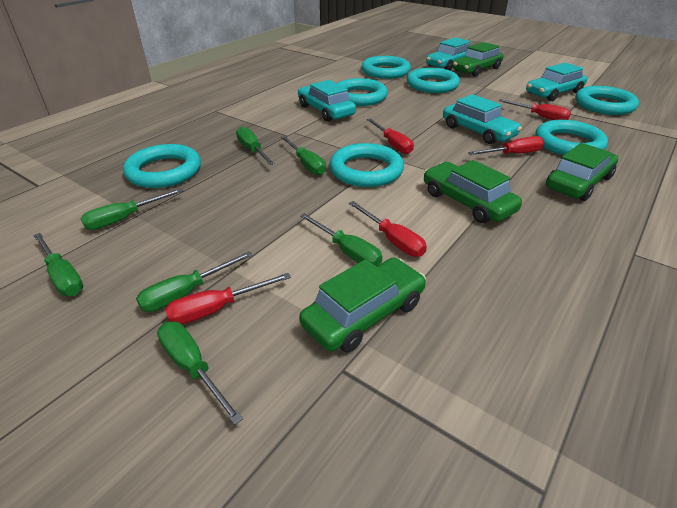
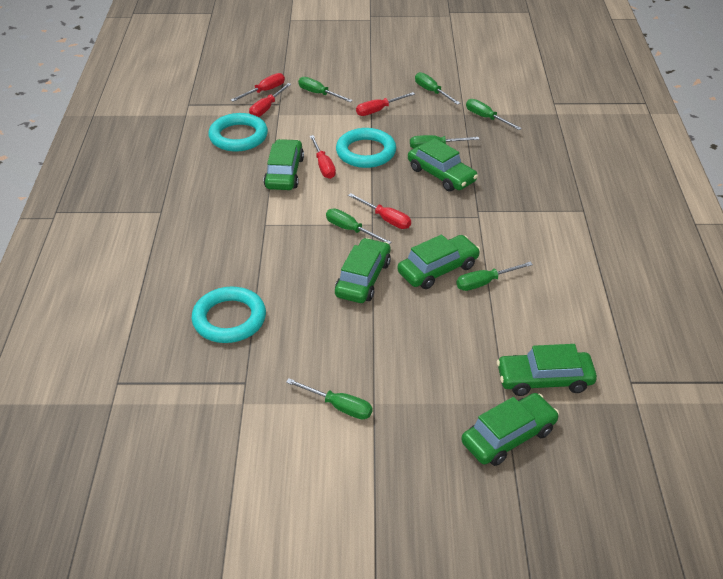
green car: 4 -> 6
turquoise car: 4 -> 0
turquoise ring: 7 -> 3

